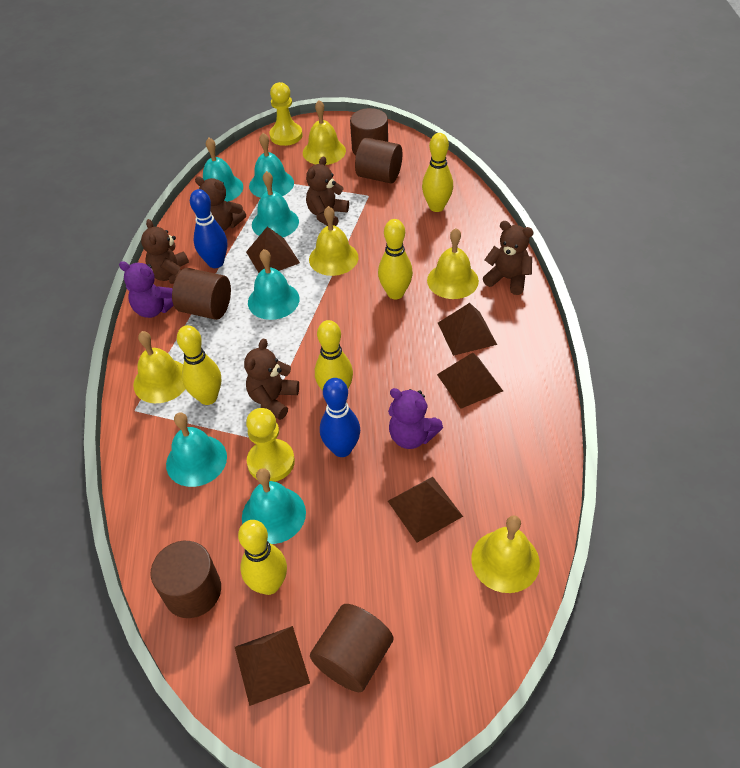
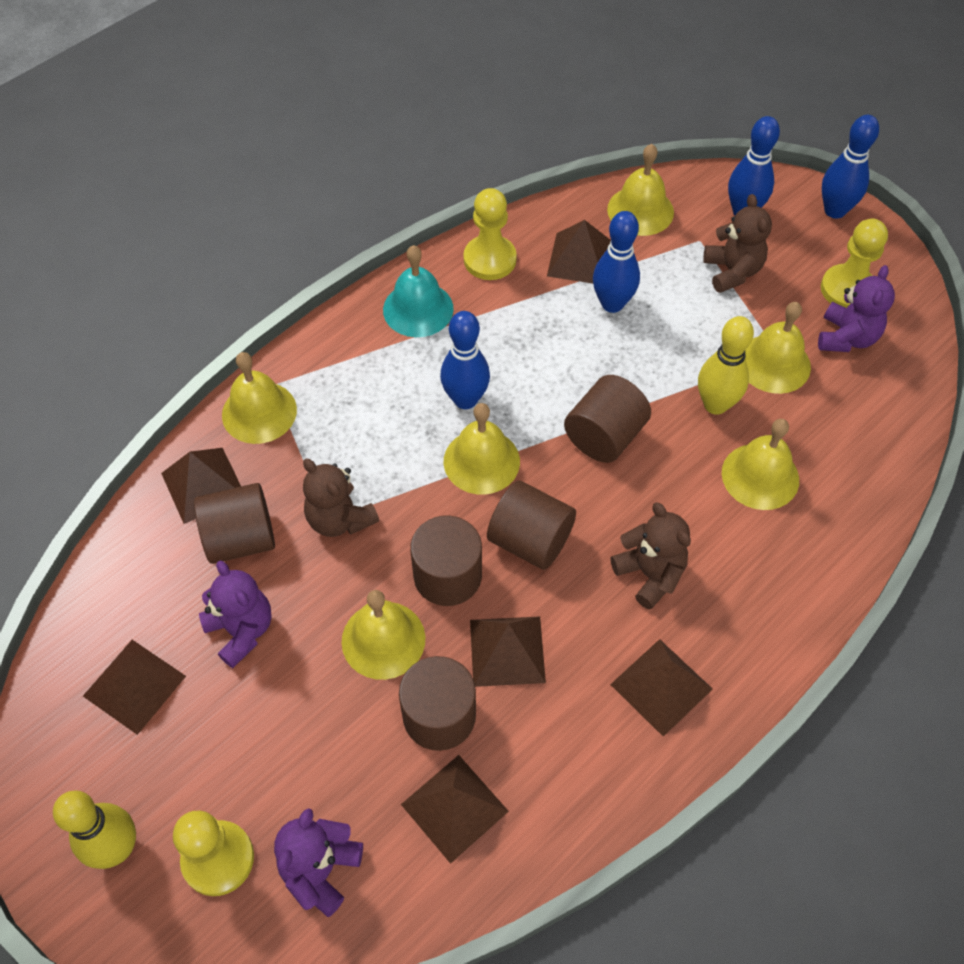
blue bowling pin: 2 -> 4
brown pyramid: 5 -> 6
brown teddy bear: 5 -> 3
purple teddy bear: 2 -> 3
turquoise bell: 6 -> 1
yellow bell: 5 -> 6
yellow bowling pin: 5 -> 2
yellow pawn: 2 -> 3

